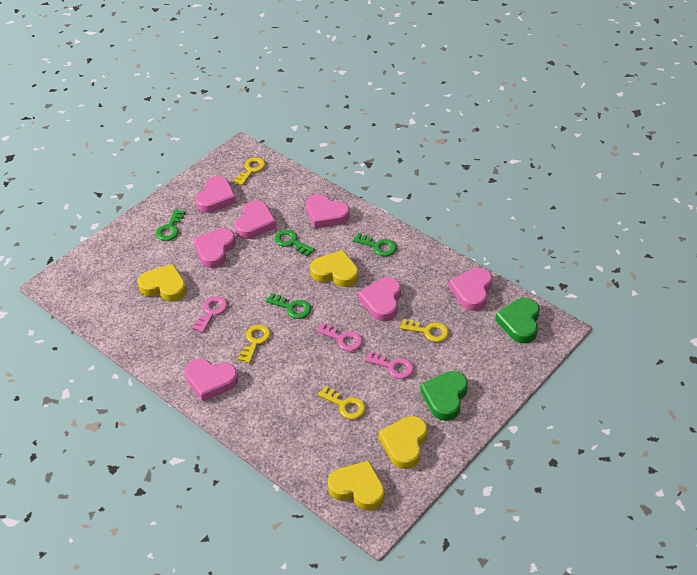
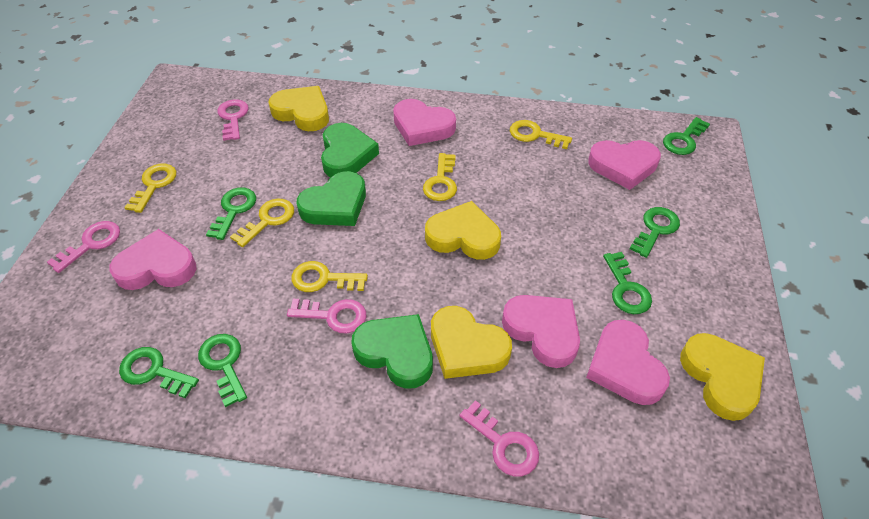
green heart: 2 -> 3
green key: 4 -> 6
pink heart: 7 -> 5
pink key: 3 -> 4
yellow key: 4 -> 5

